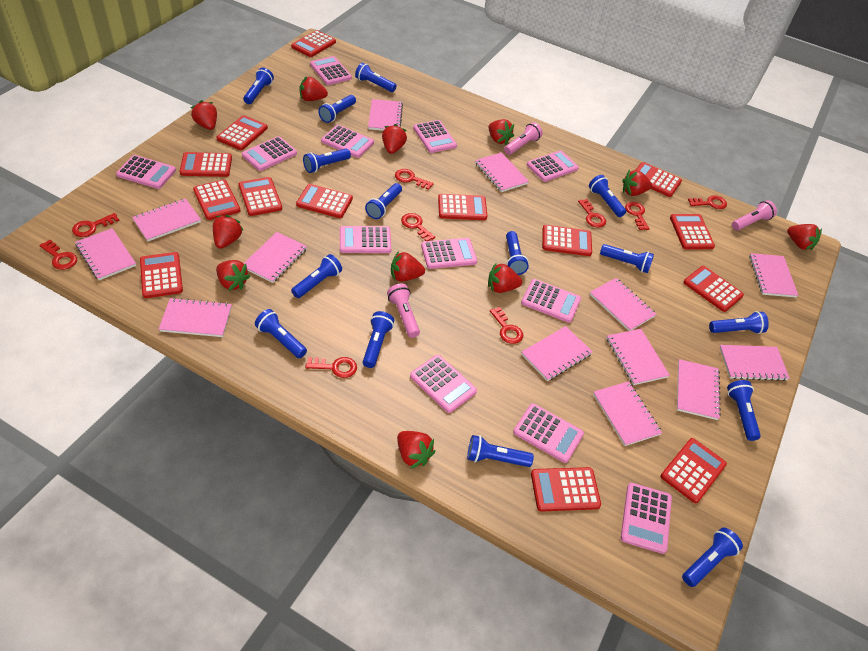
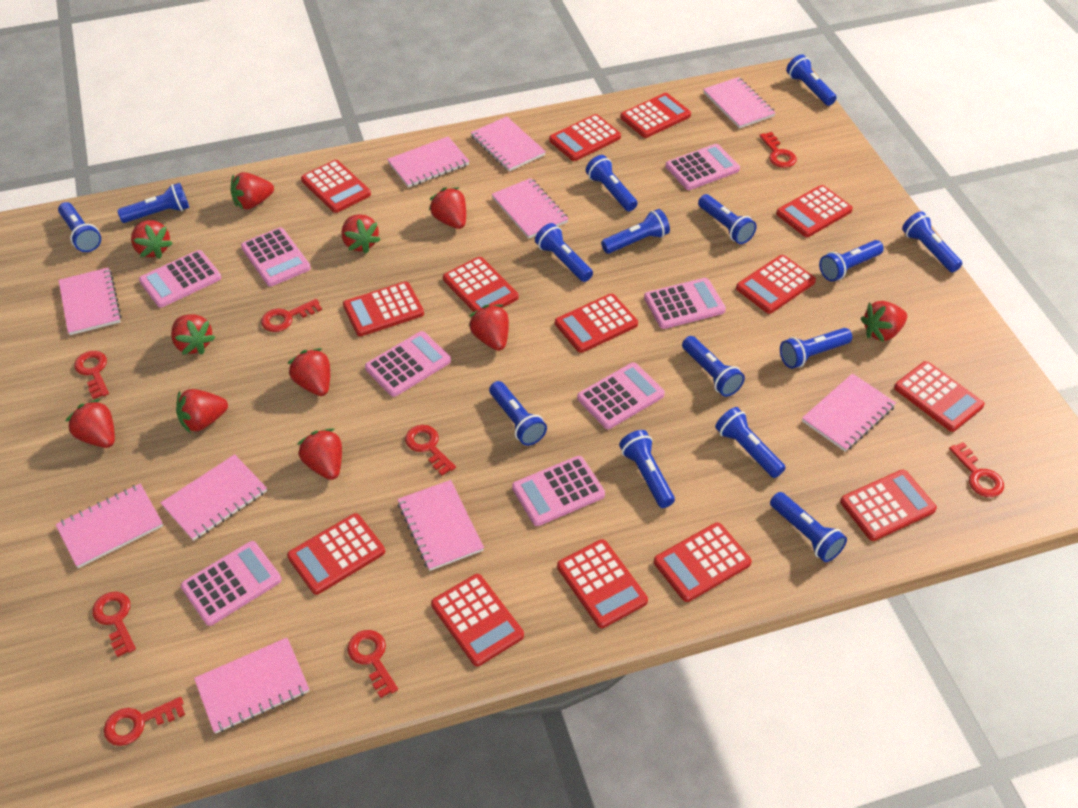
pink calculator: 12 -> 8
pink flashlight: 3 -> 0
pink notebook: 13 -> 10
red key: 9 -> 8

